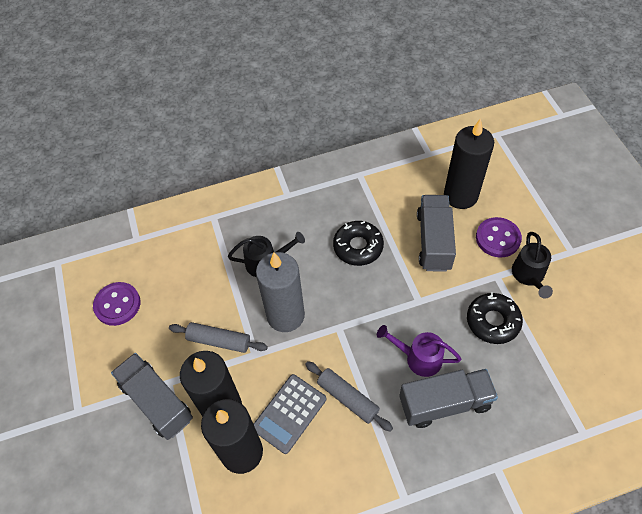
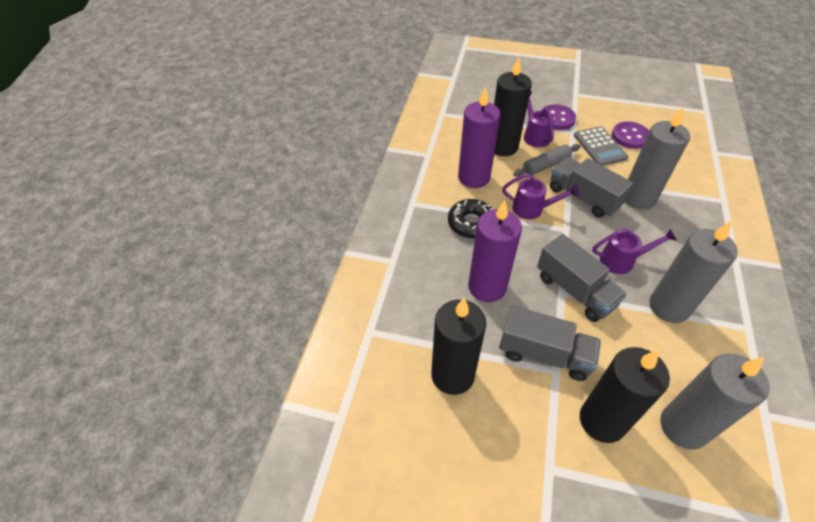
black donut: 2 -> 1
black watering can: 2 -> 0
grey candle: 1 -> 3
grey rolling pin: 2 -> 1
purple candle: 0 -> 2
purple watering can: 1 -> 3

